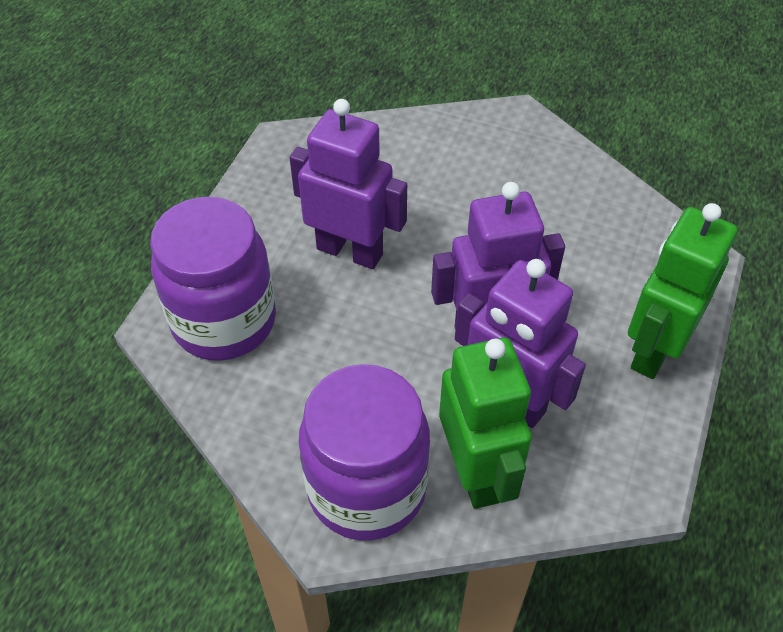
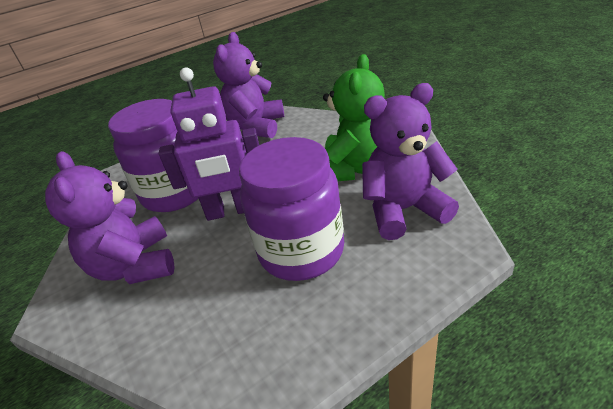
green robot: 2 -> 0
green teddy bear: 0 -> 1
purple robot: 3 -> 1
purple teddy bear: 0 -> 3

